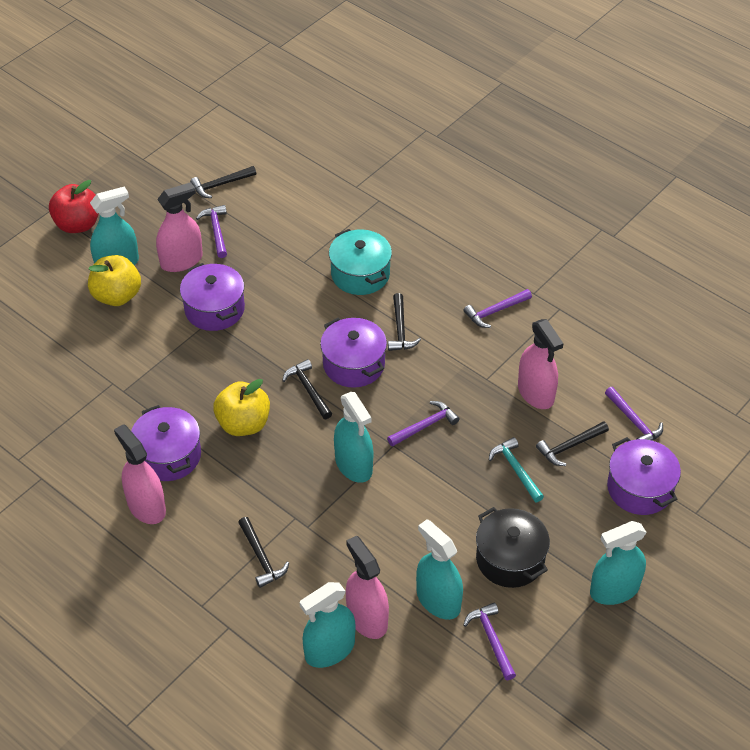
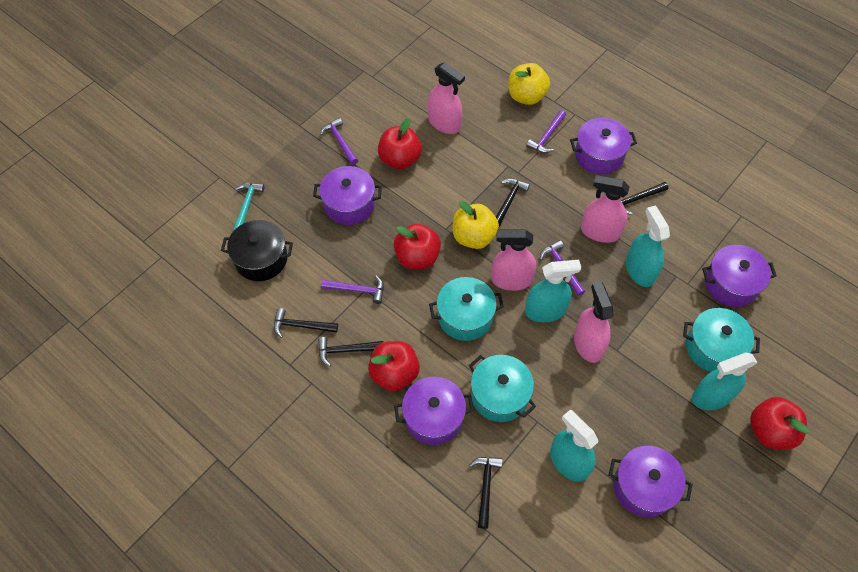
purple hammer: 5 -> 4
purple pot: 4 -> 5
red apple: 1 -> 4
turquoise pot: 1 -> 3
turquoise spray bottle: 5 -> 4

